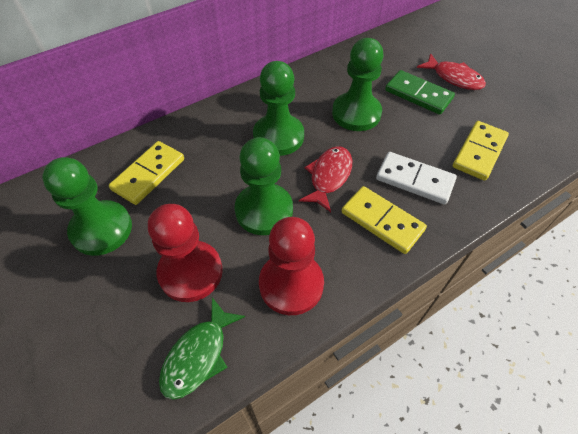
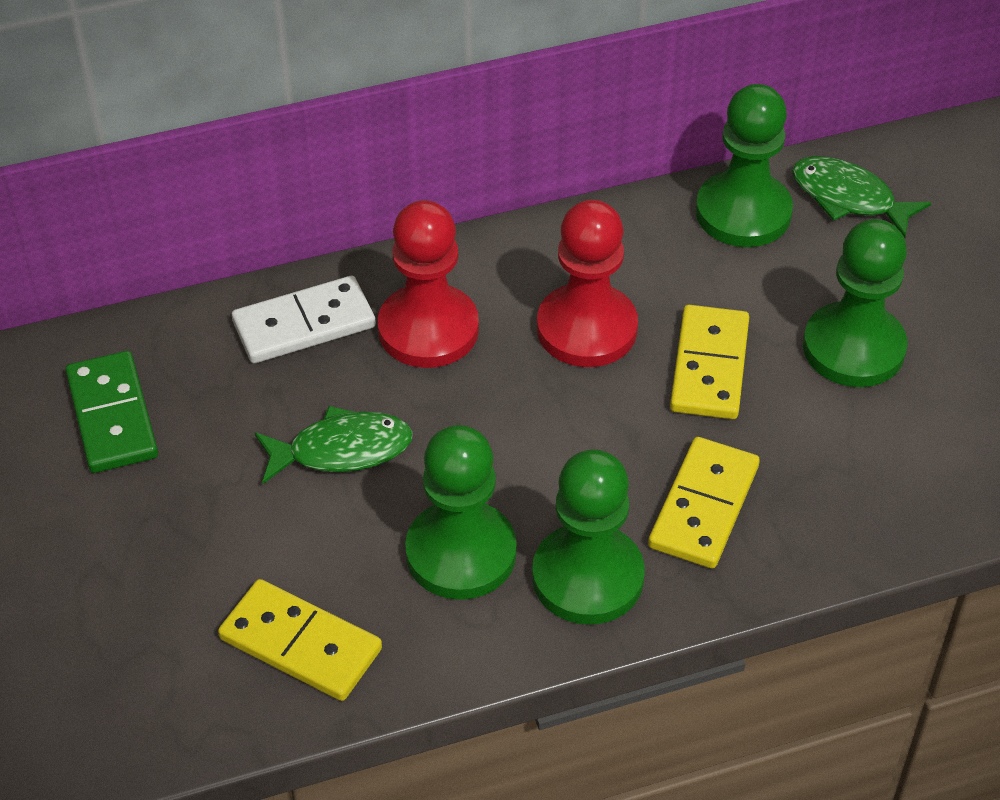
green fish: 1 -> 2
red fish: 2 -> 0

